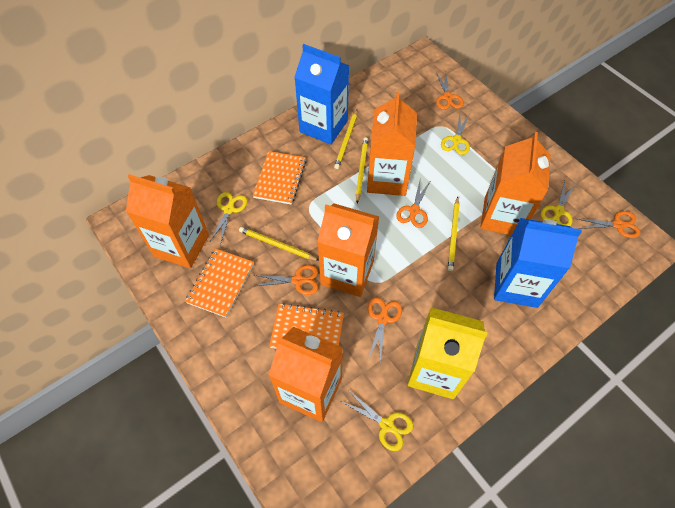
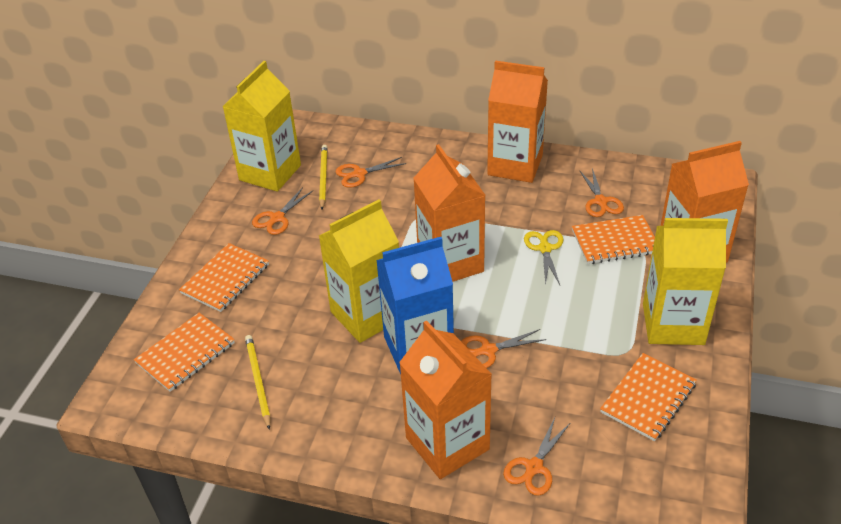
blue carton: 2 -> 1
orange carton: 5 -> 4
orange notebook: 3 -> 4
yellow carton: 1 -> 3
yellow pencil: 4 -> 2
yellow scissors: 4 -> 1

